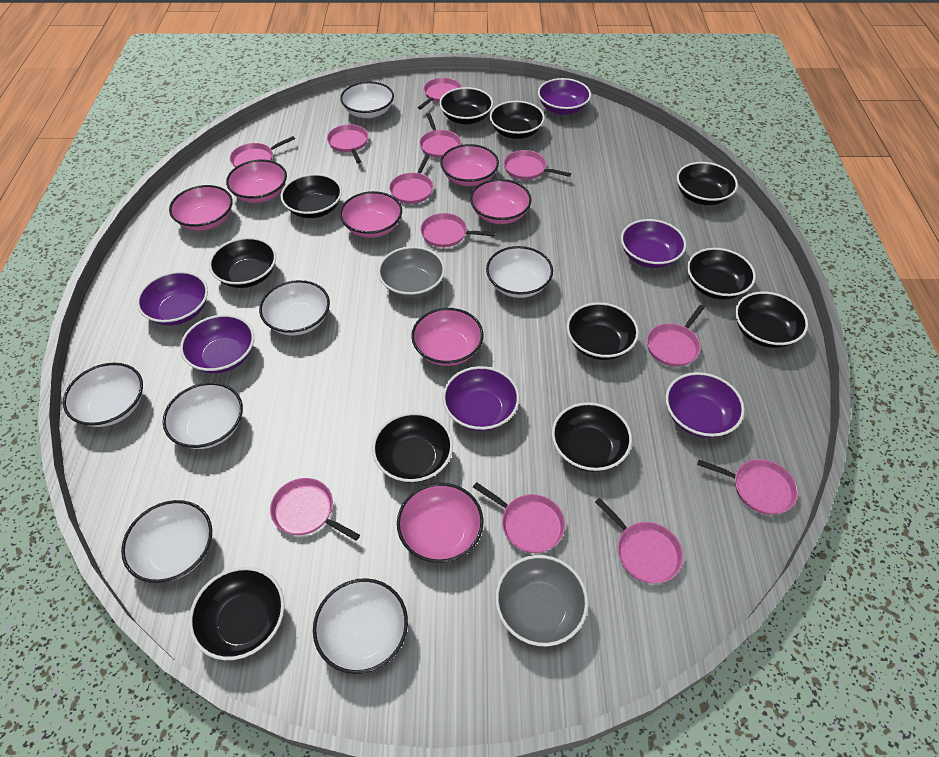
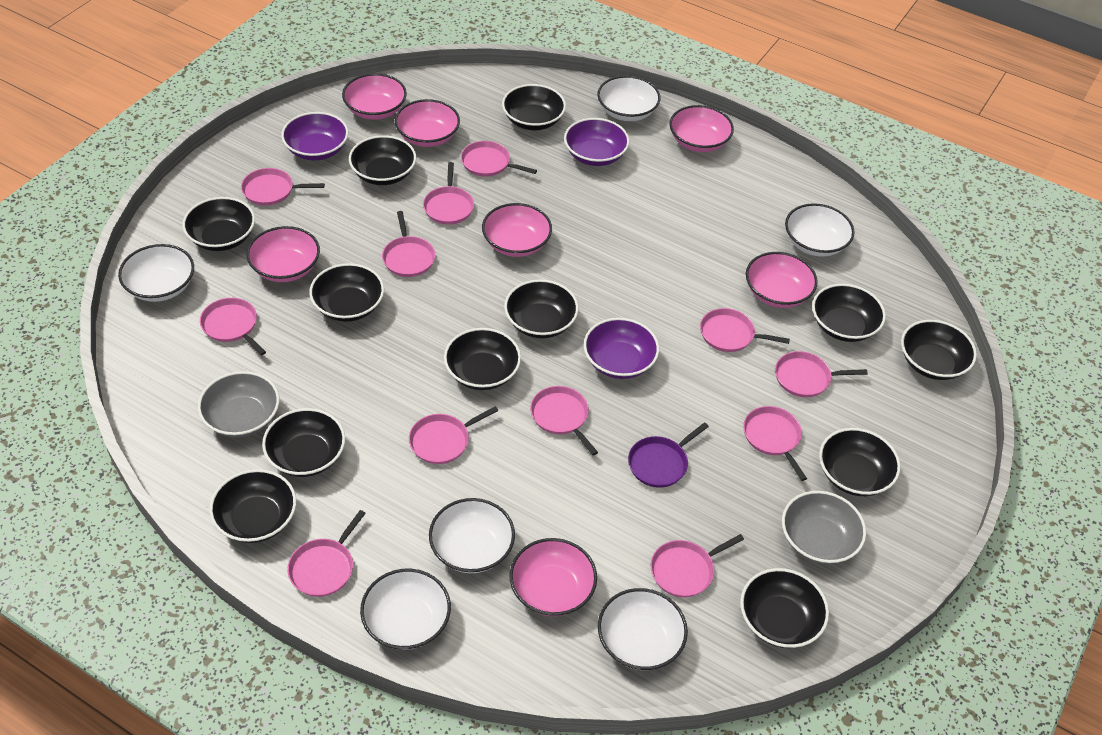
black bowl: 11 -> 12
purple bowl: 6 -> 3
purple pan: 0 -> 1
white bowl: 7 -> 6

